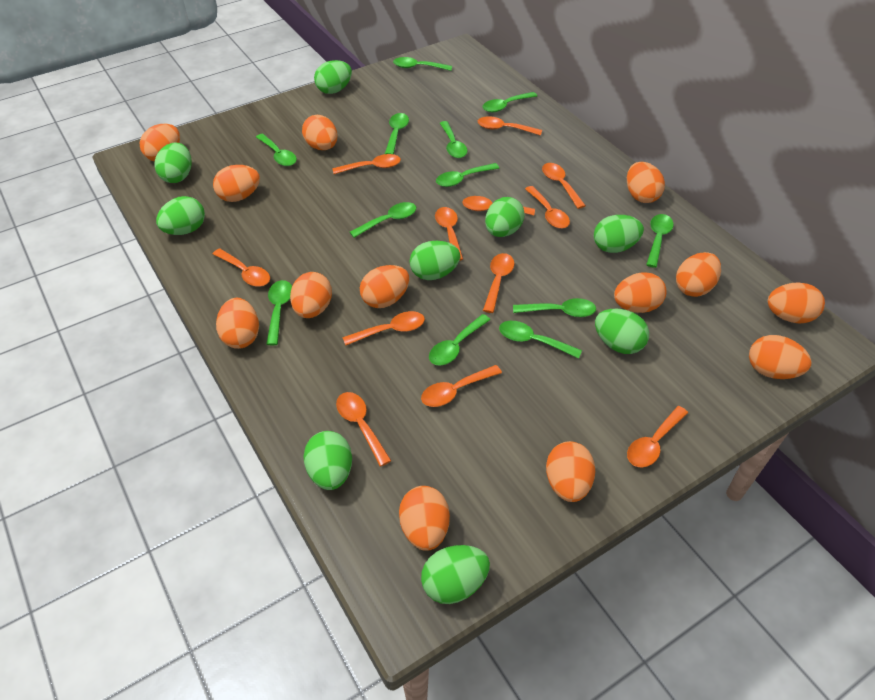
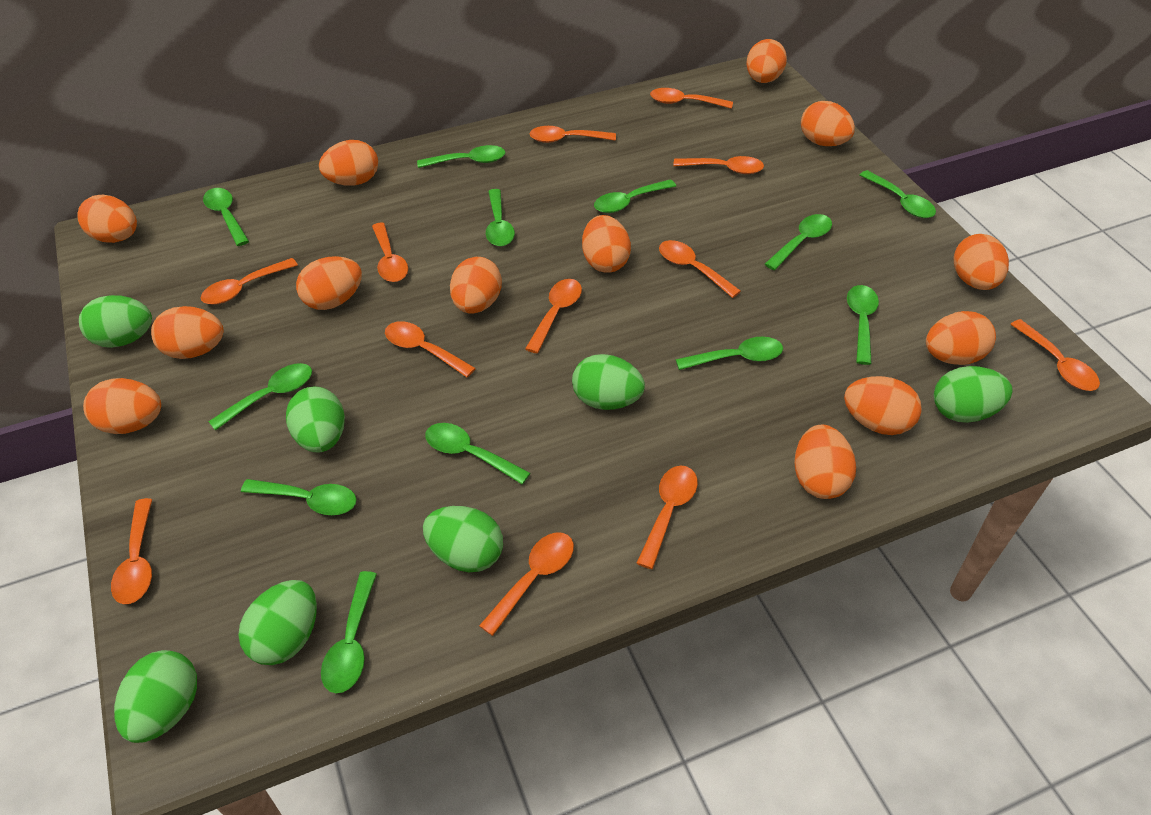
green egg: 9 -> 7

